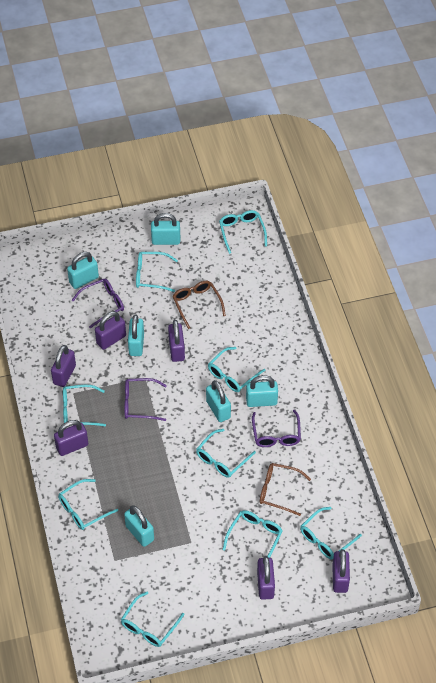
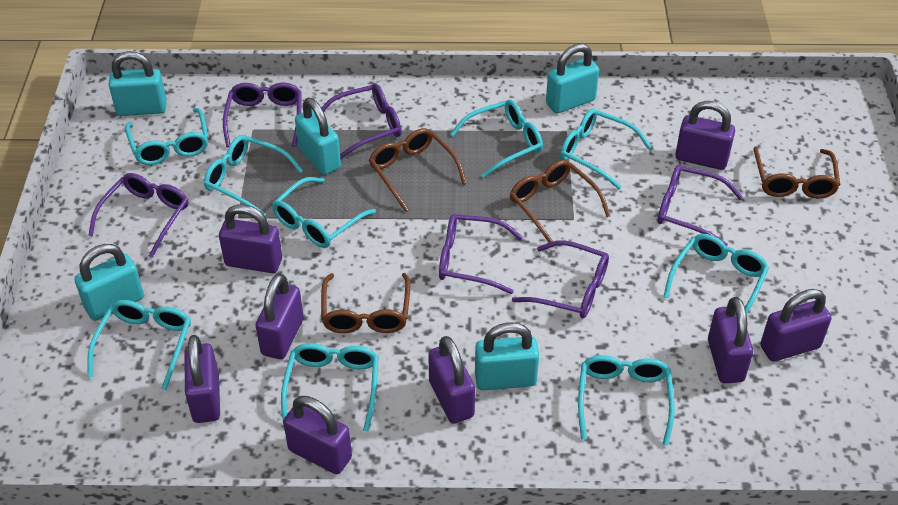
brown glasses: 2 -> 4
purple glasses: 3 -> 6
purple padlock: 6 -> 8
turquoise padlock: 6 -> 5

